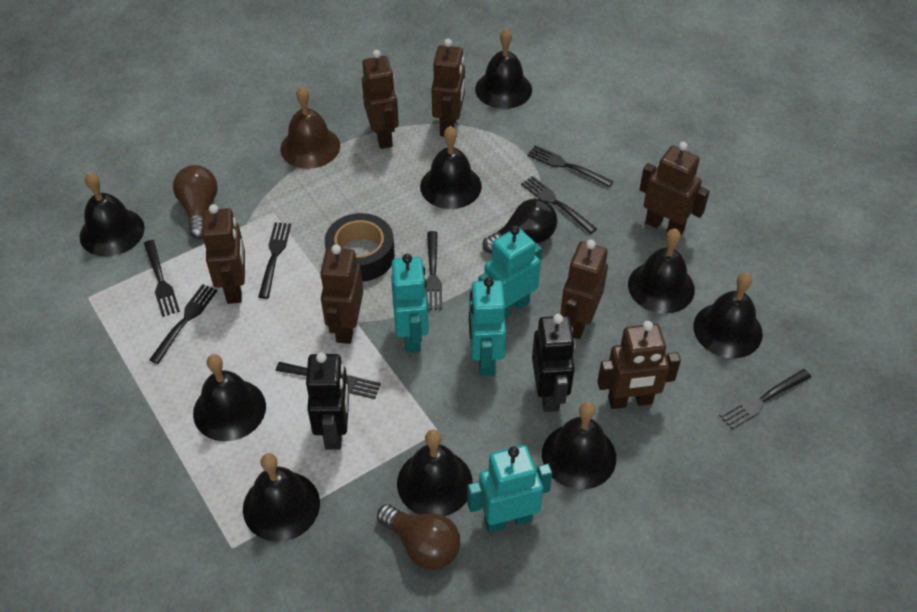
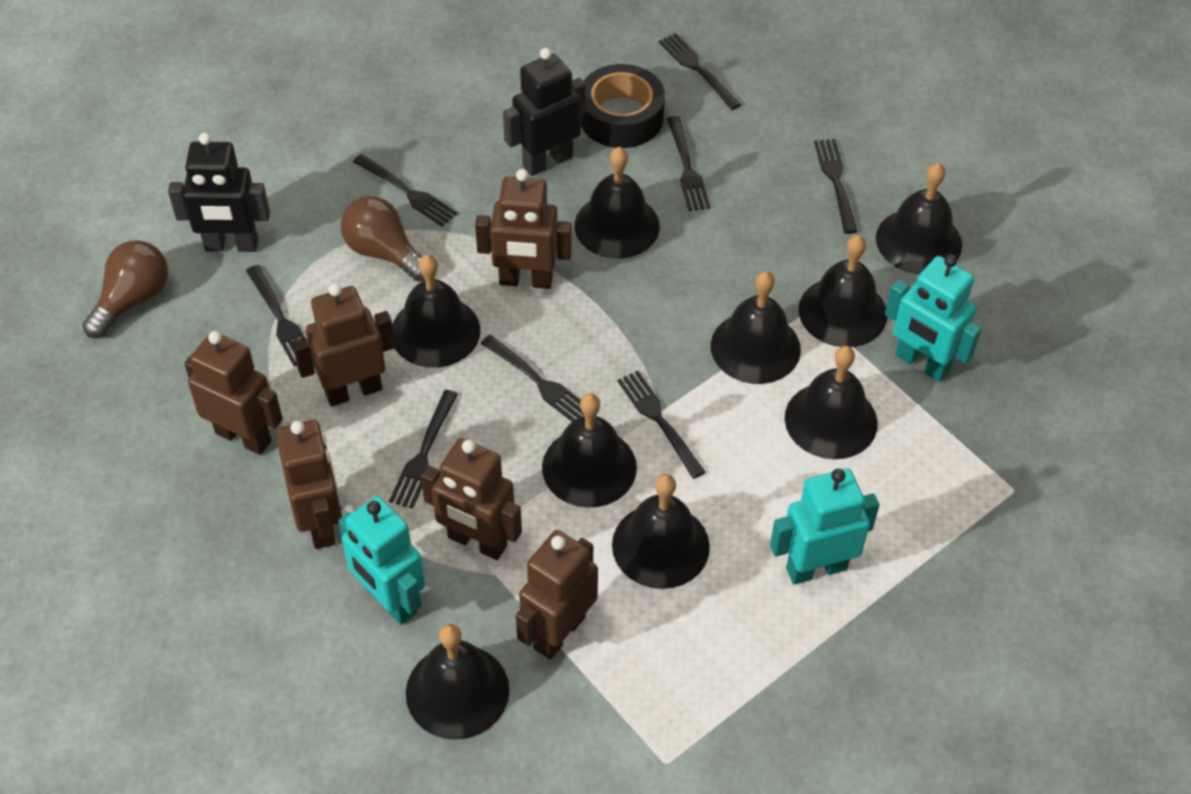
black light bulb: 1 -> 0
brown bell: 1 -> 0
brown robot: 7 -> 6
turquoise robot: 4 -> 3

